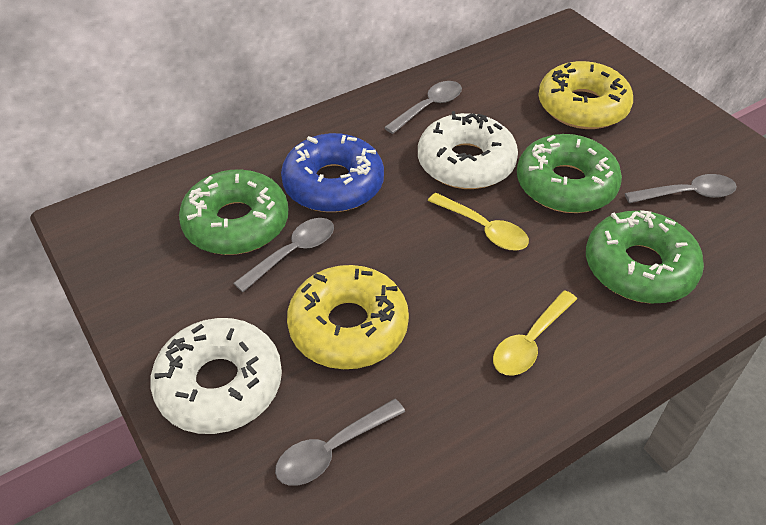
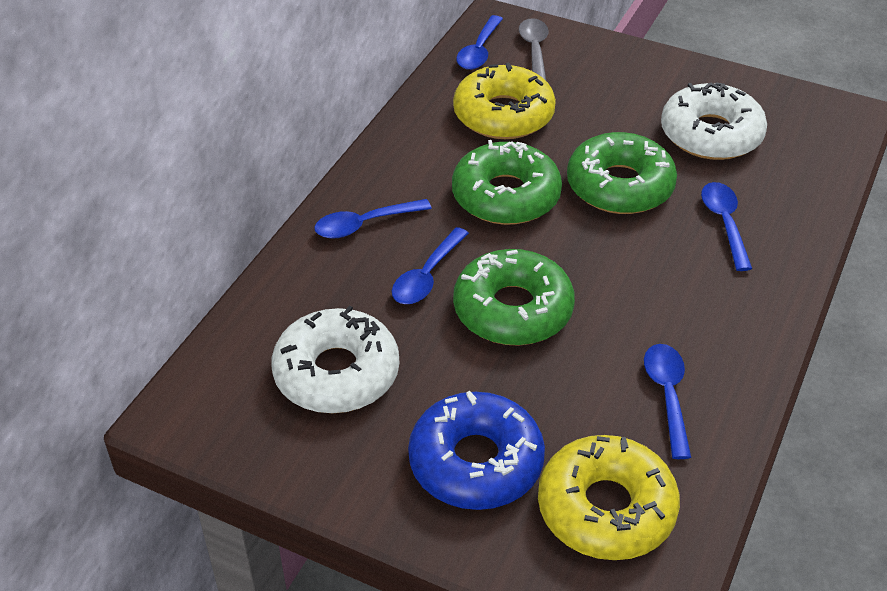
blue spoon: 0 -> 5
grey spoon: 4 -> 1
yellow spoon: 2 -> 0

